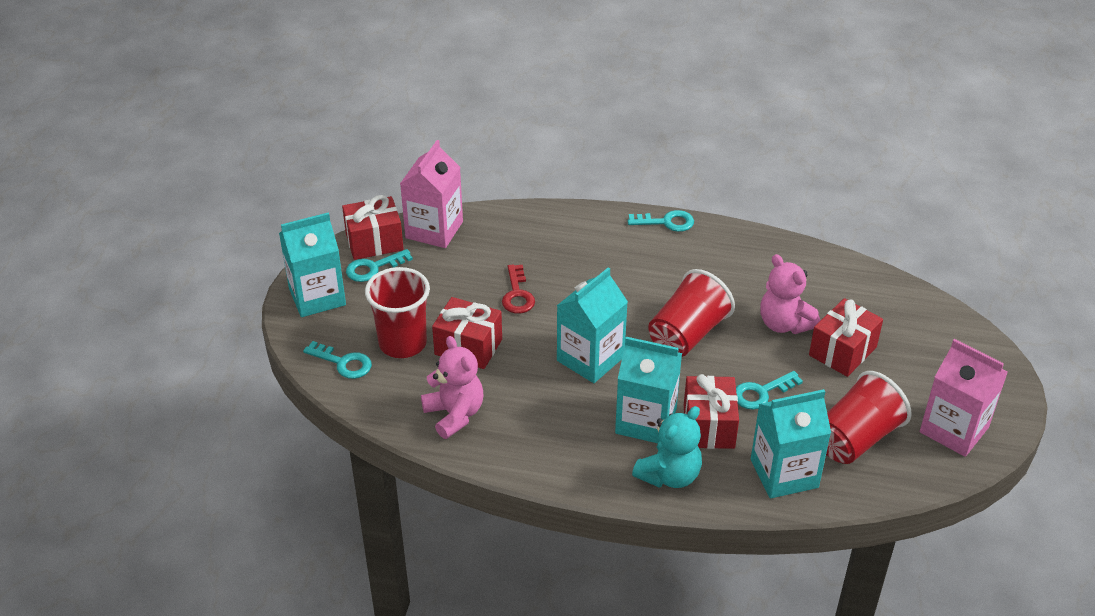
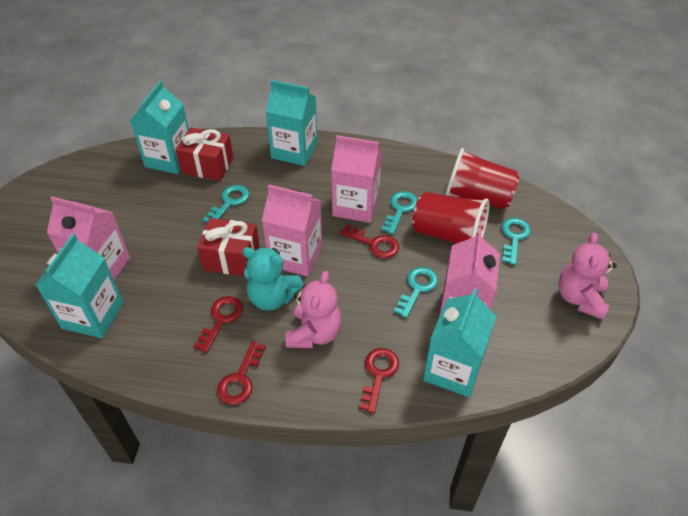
pink carton: 2 -> 4
red cup: 3 -> 2
red gift: 4 -> 2
red key: 1 -> 4

